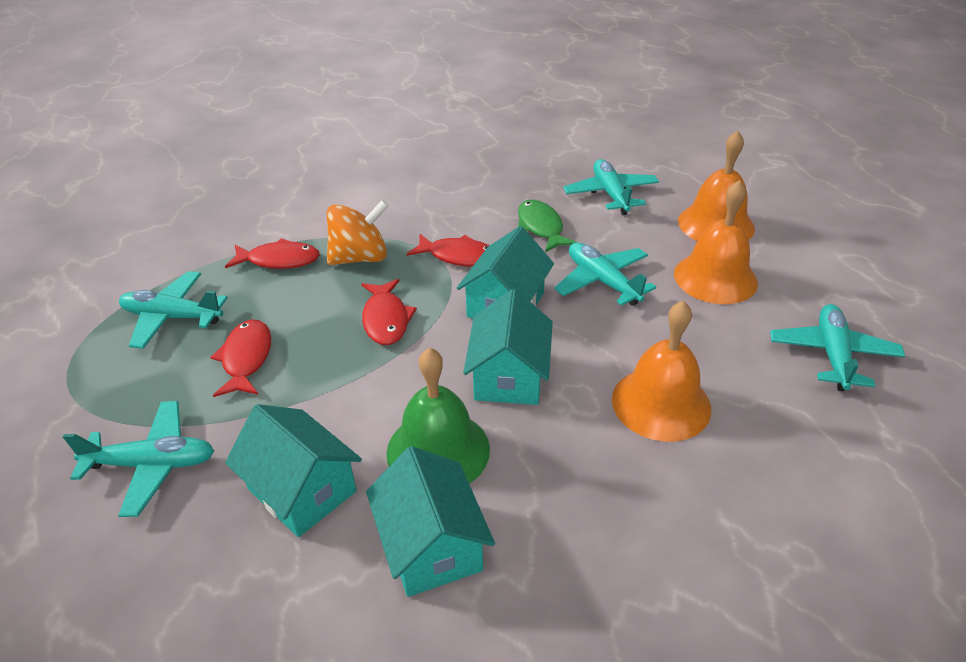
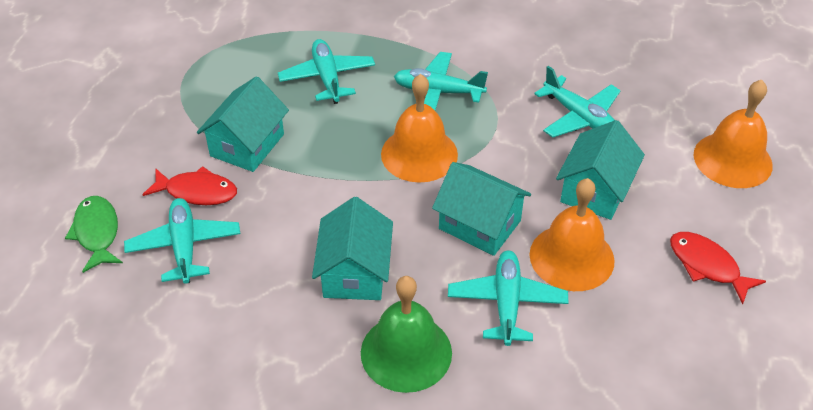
orange spinning top: 1 -> 0
red fish: 4 -> 2

